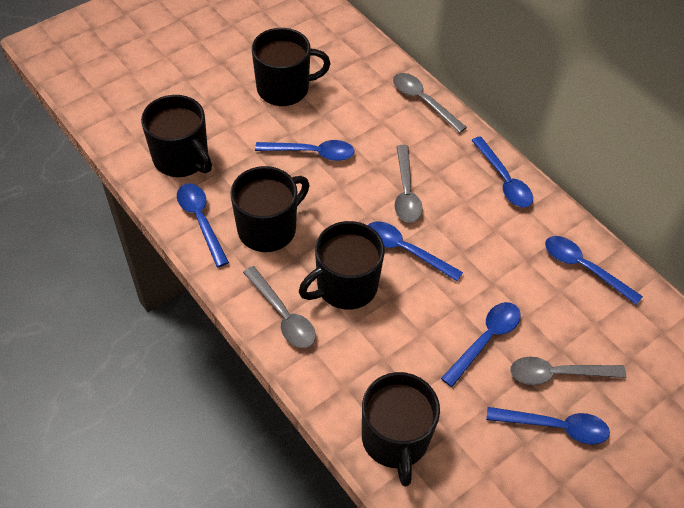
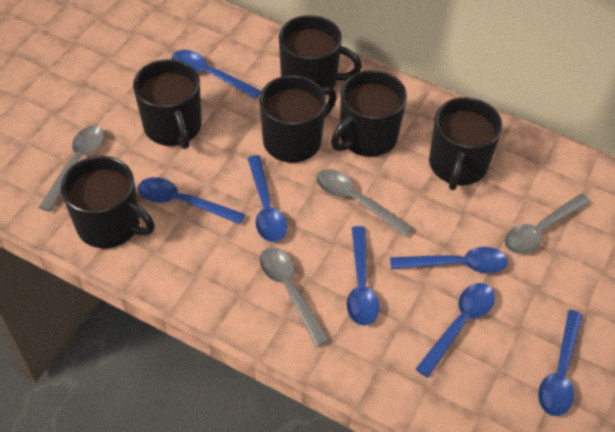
black mug: 5 -> 6

